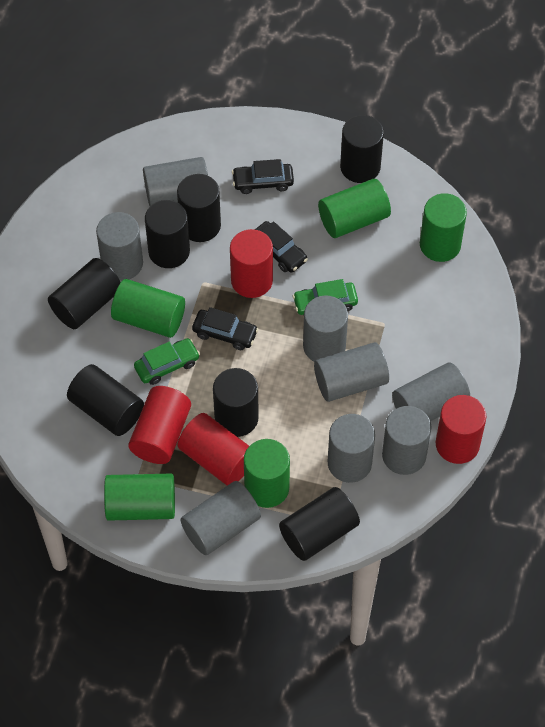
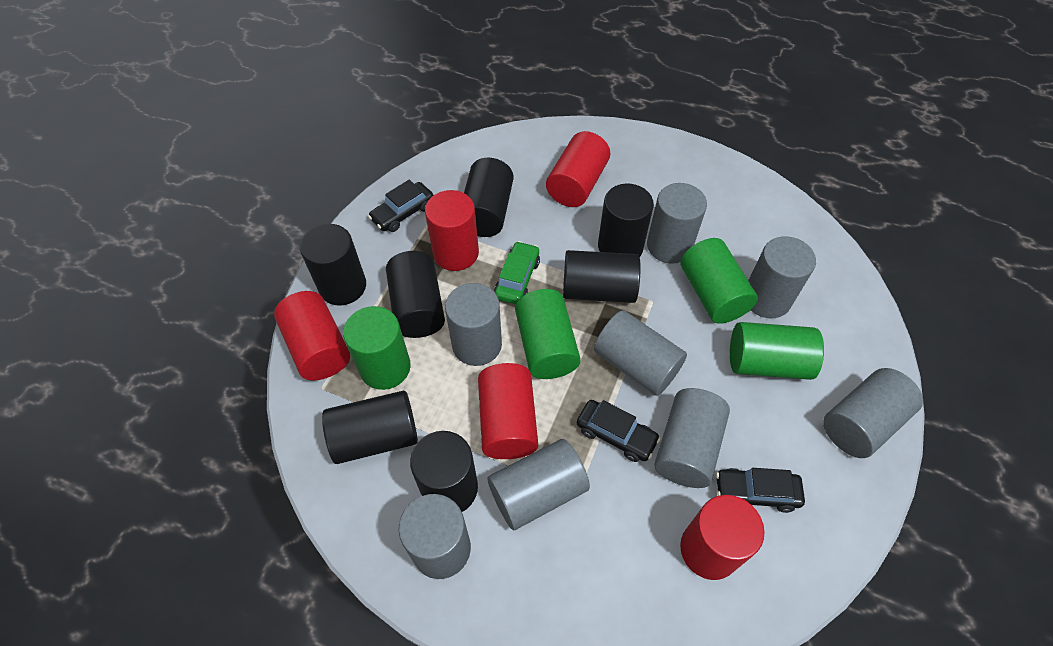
green car: 2 -> 1
green cylinder: 5 -> 4
red cylinder: 4 -> 5

